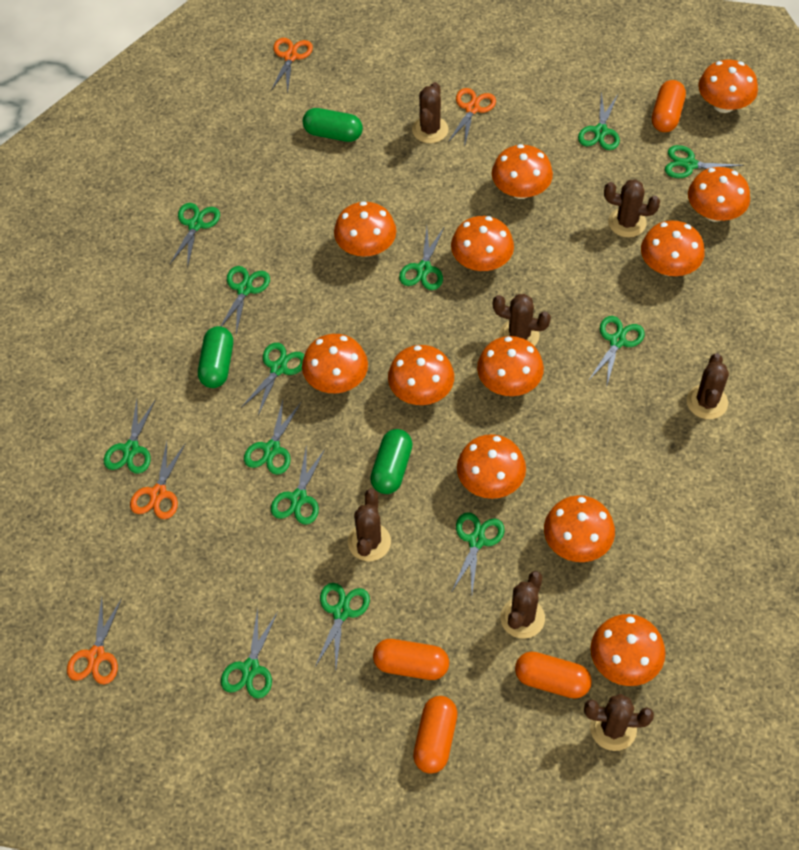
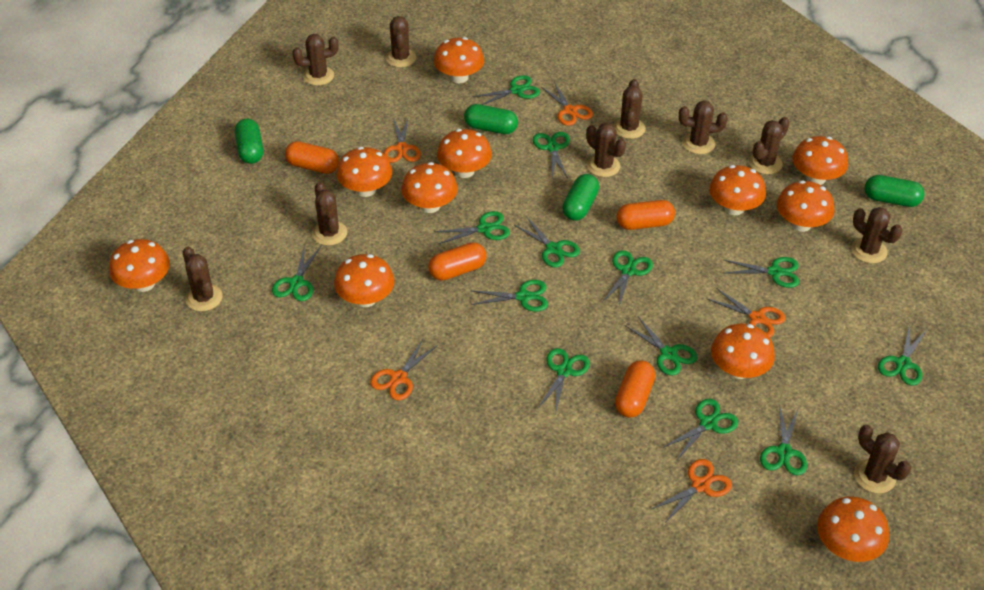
brown cactus: 7 -> 10
green capsule: 3 -> 4
orange mushroom: 12 -> 11
orange scissors: 4 -> 5

